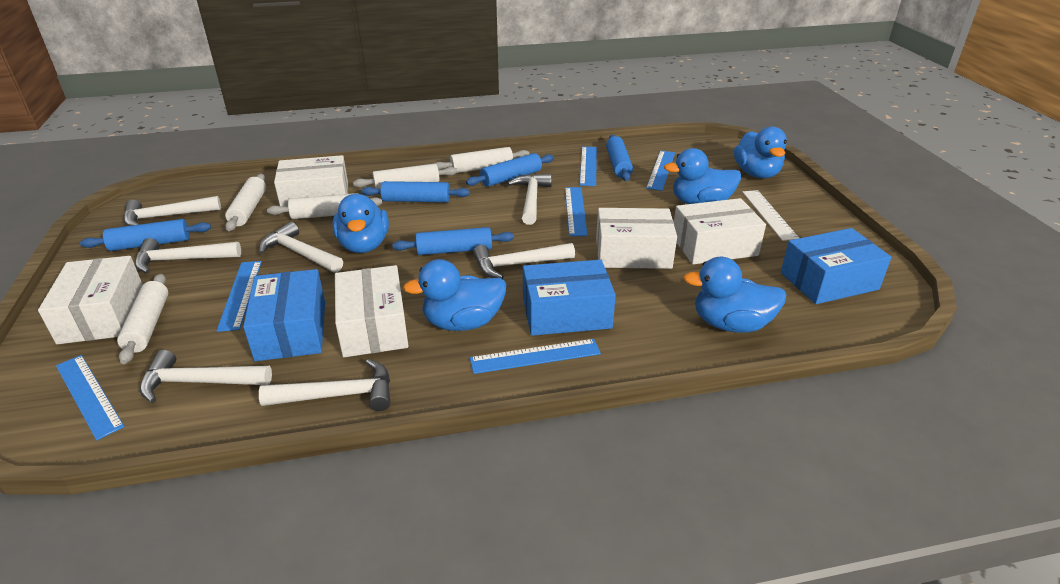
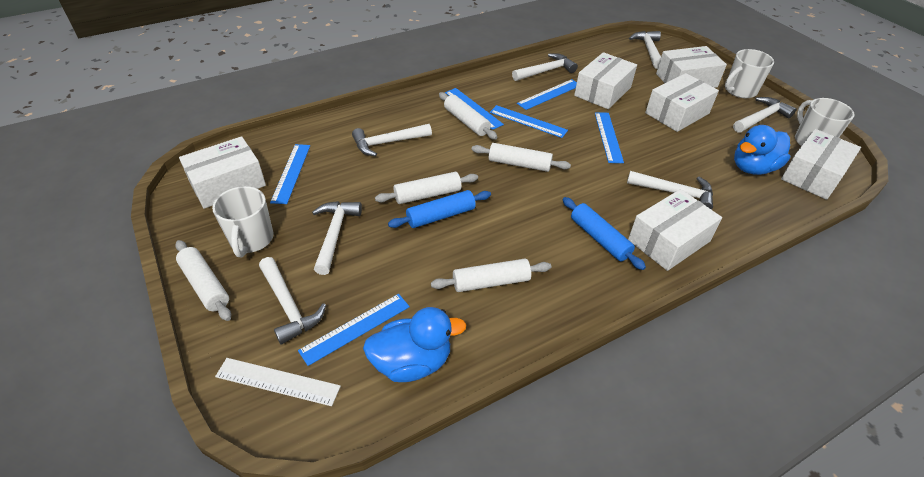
blue box: 3 -> 0
blue duck: 5 -> 2
blue rolling pin: 5 -> 2
white box: 5 -> 6
white mug: 0 -> 3

